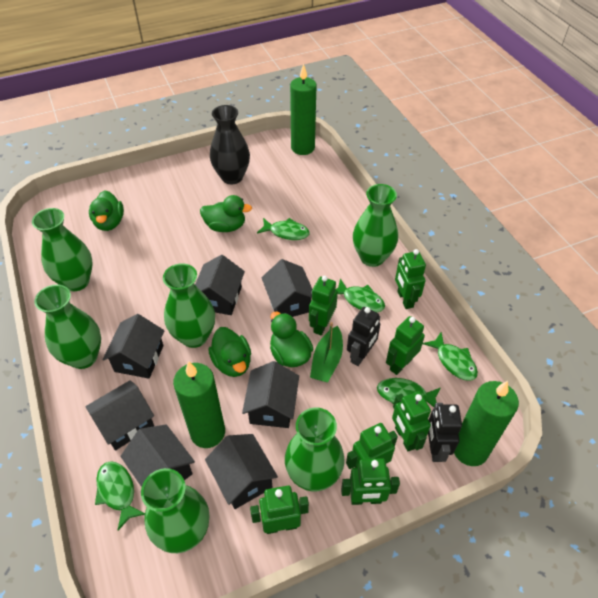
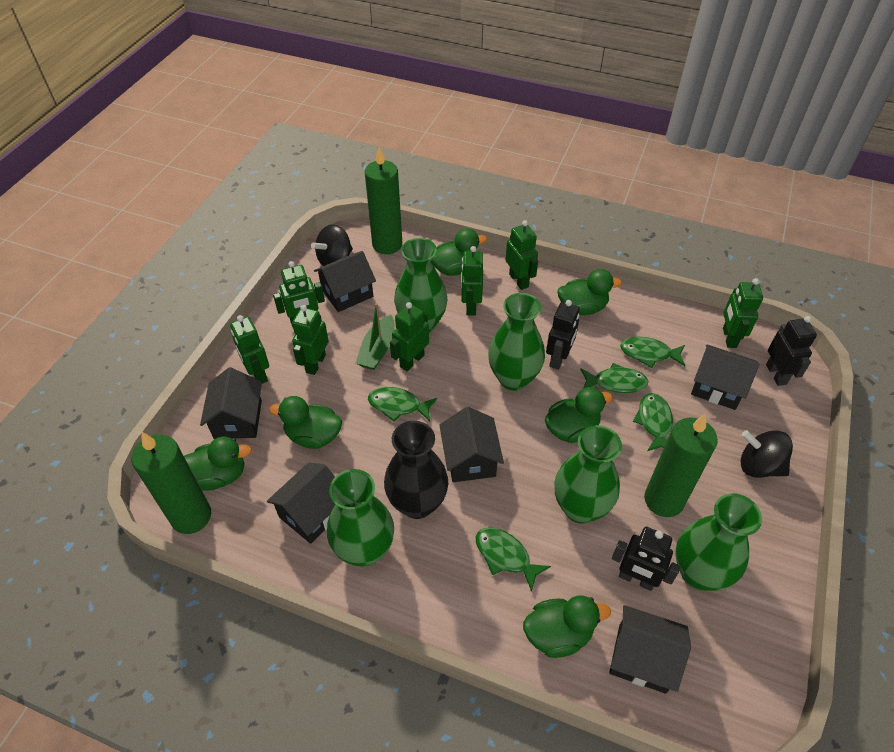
black house: 7 -> 6
black robot: 2 -> 3
black spinning top: 0 -> 2
green duck: 4 -> 6
green vase: 6 -> 5

